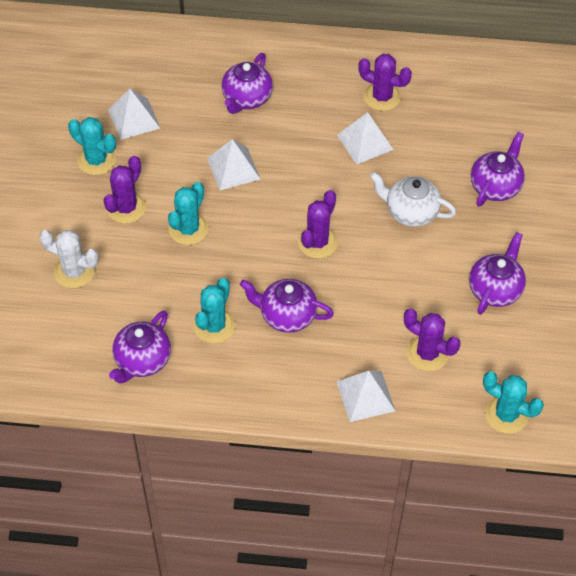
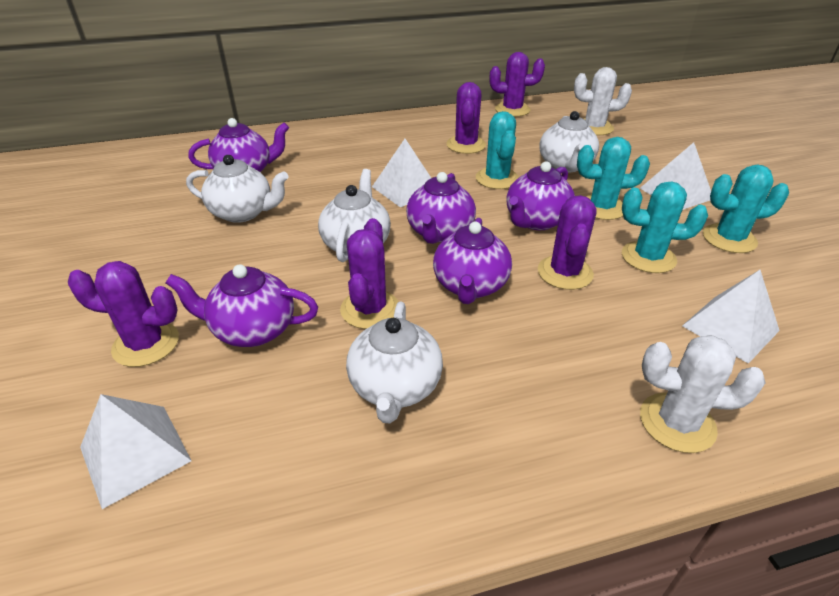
purple cactus: 4 -> 5
white cactus: 1 -> 2
white teapot: 1 -> 4

